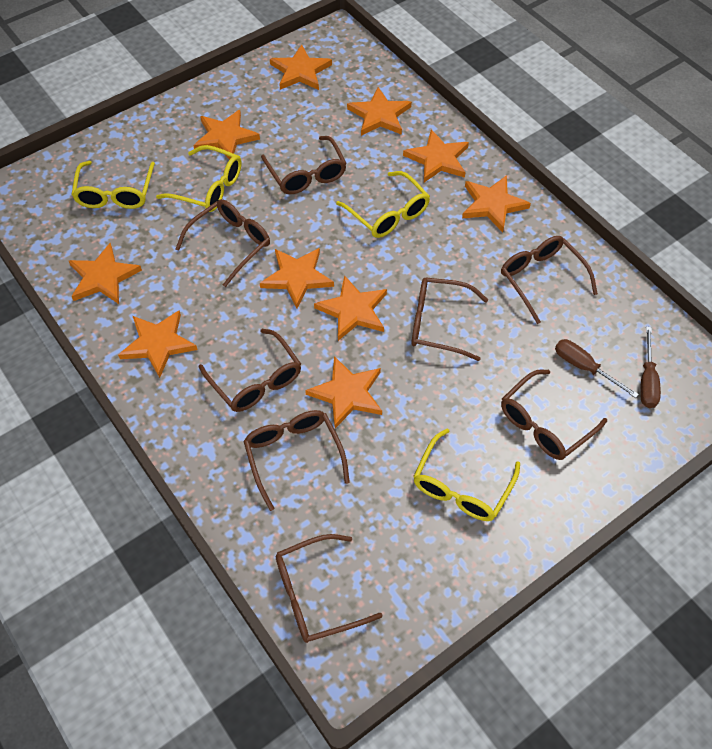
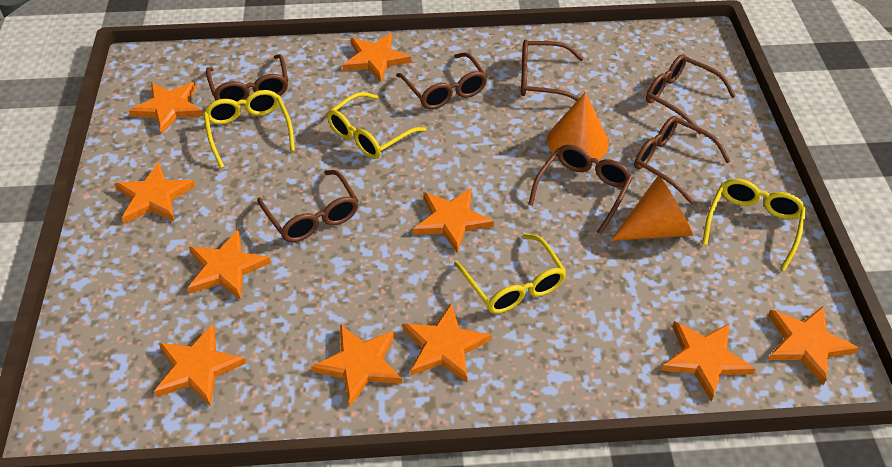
brown glasses: 8 -> 7
brown screwdriver: 2 -> 0
orange cone: 0 -> 2

